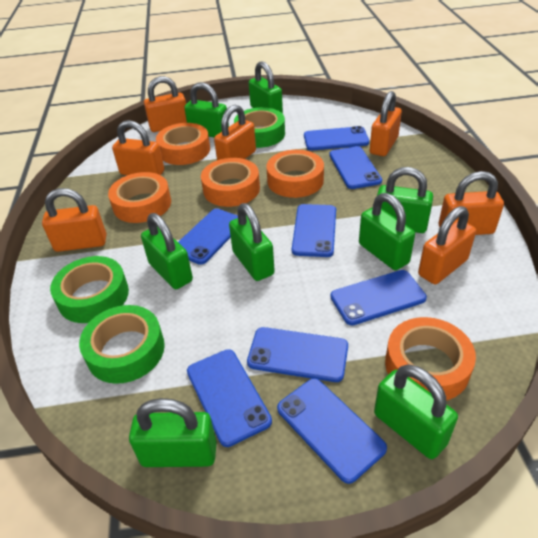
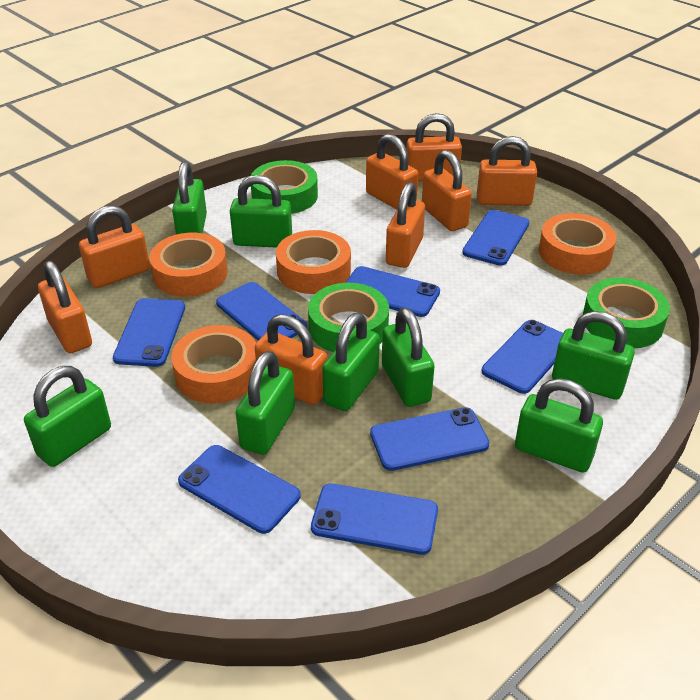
orange padlock: 7 -> 8
orange tape: 5 -> 4

